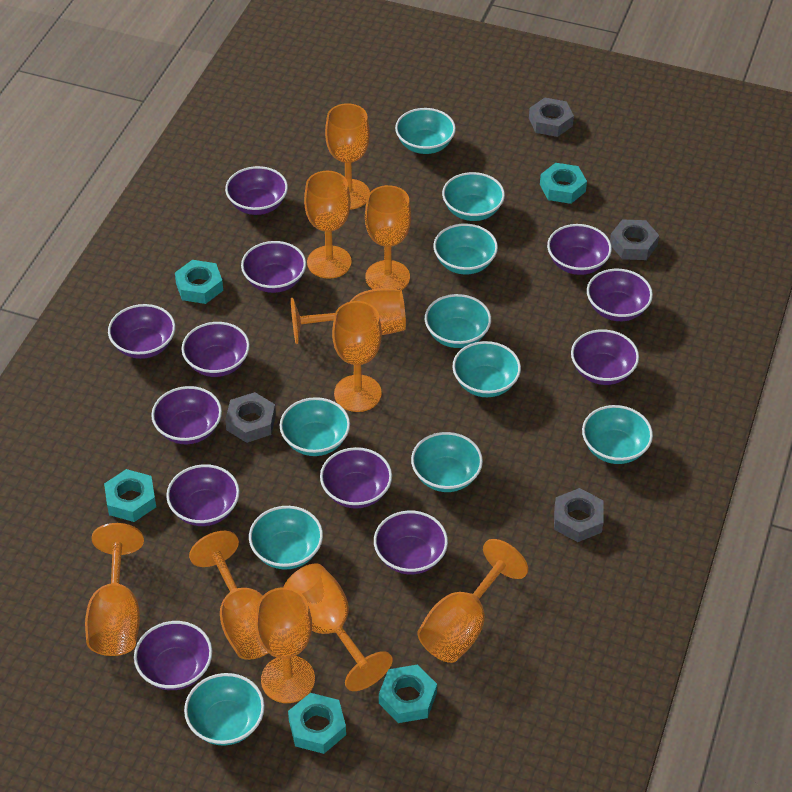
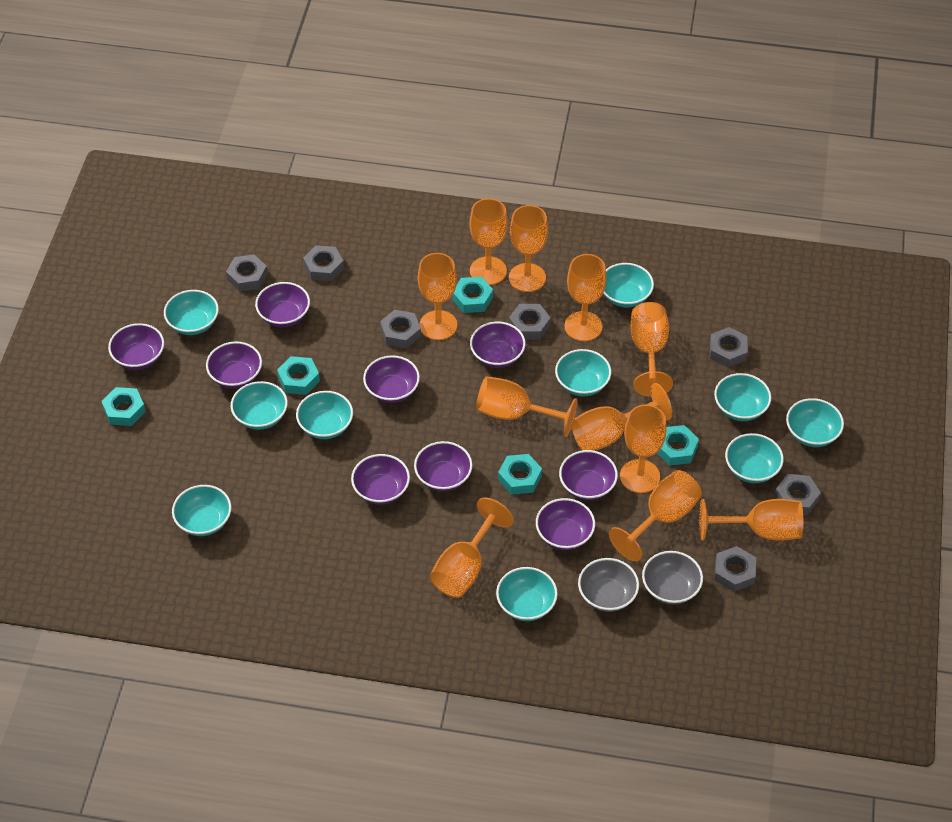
grey bowl: 0 -> 2
grey nut: 4 -> 7
orange goblet: 10 -> 11
purple bowl: 12 -> 9

